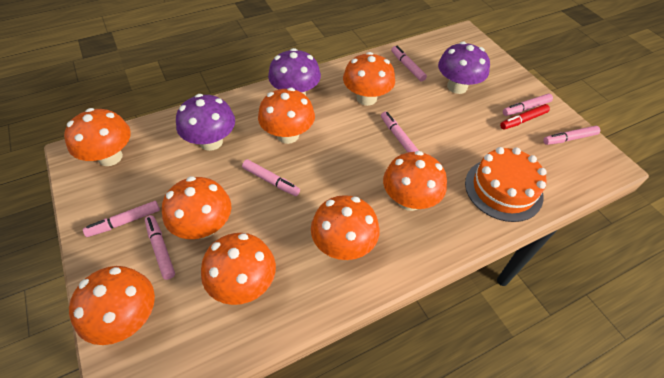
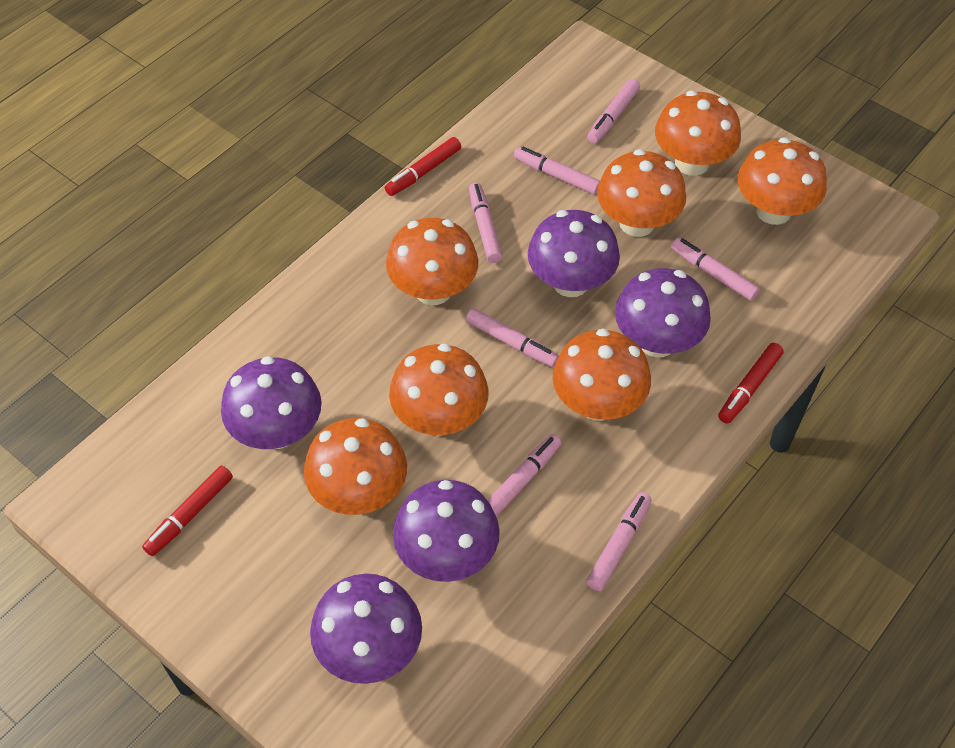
orange cake: 1 -> 0
orange mushroom: 8 -> 7
purple mushroom: 3 -> 5
red marker: 1 -> 3

